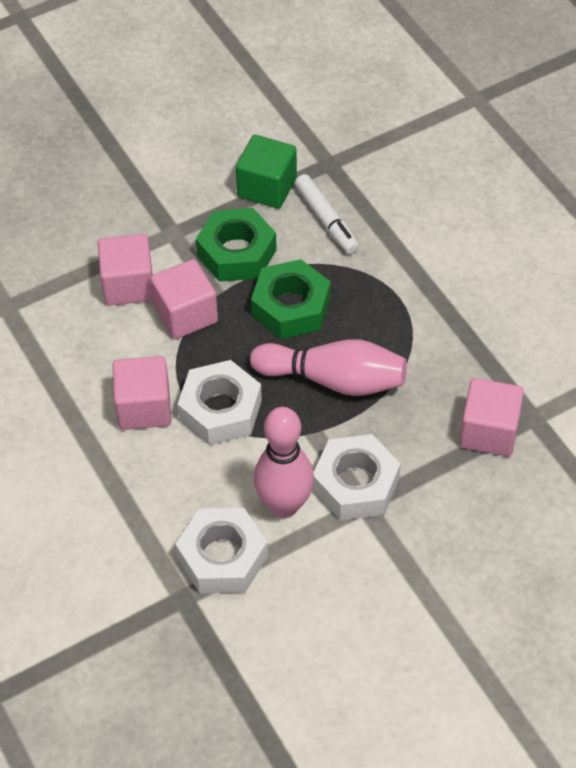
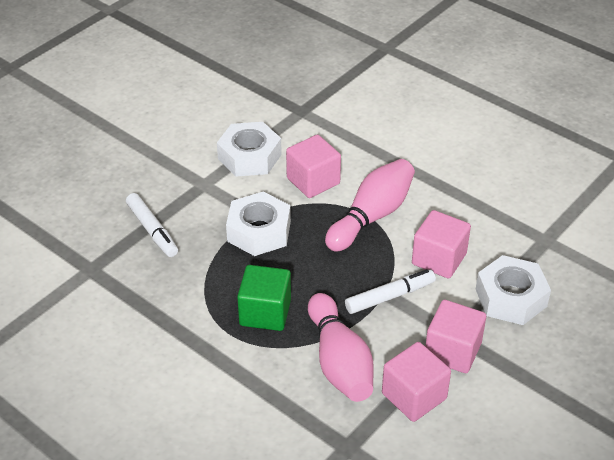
green nut: 2 -> 0
white marker: 1 -> 2

